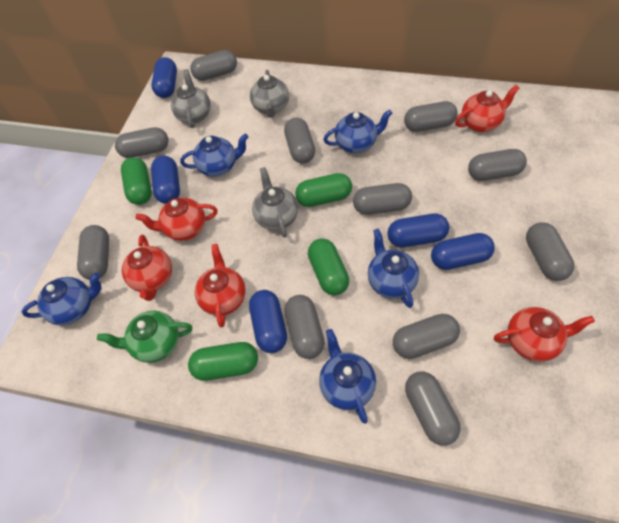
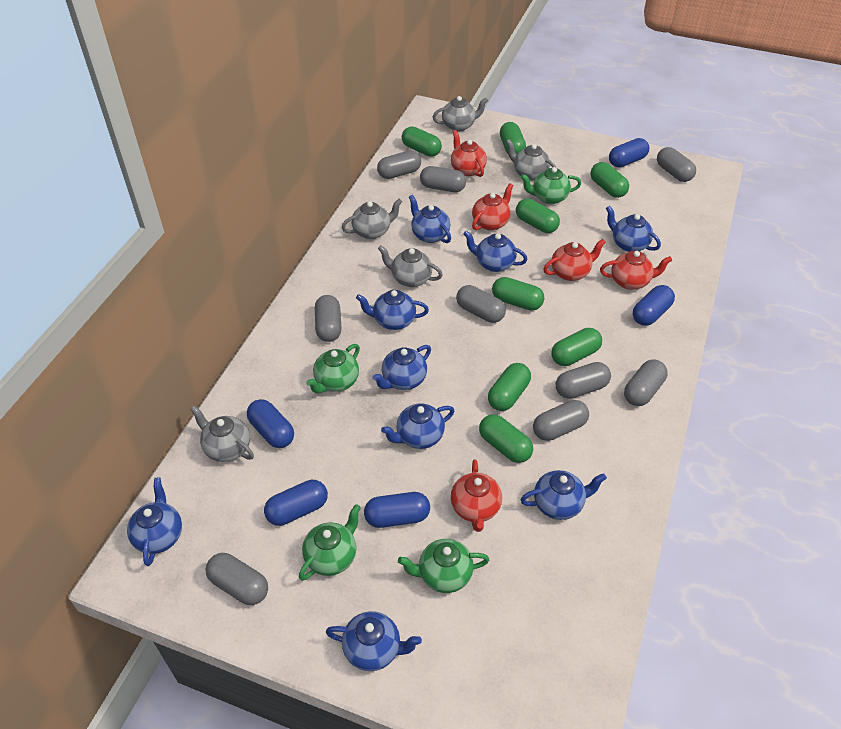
blue teapot: 5 -> 9
green capsule: 4 -> 8
green teapot: 1 -> 4
grey capsule: 11 -> 9
grey teapot: 3 -> 5

